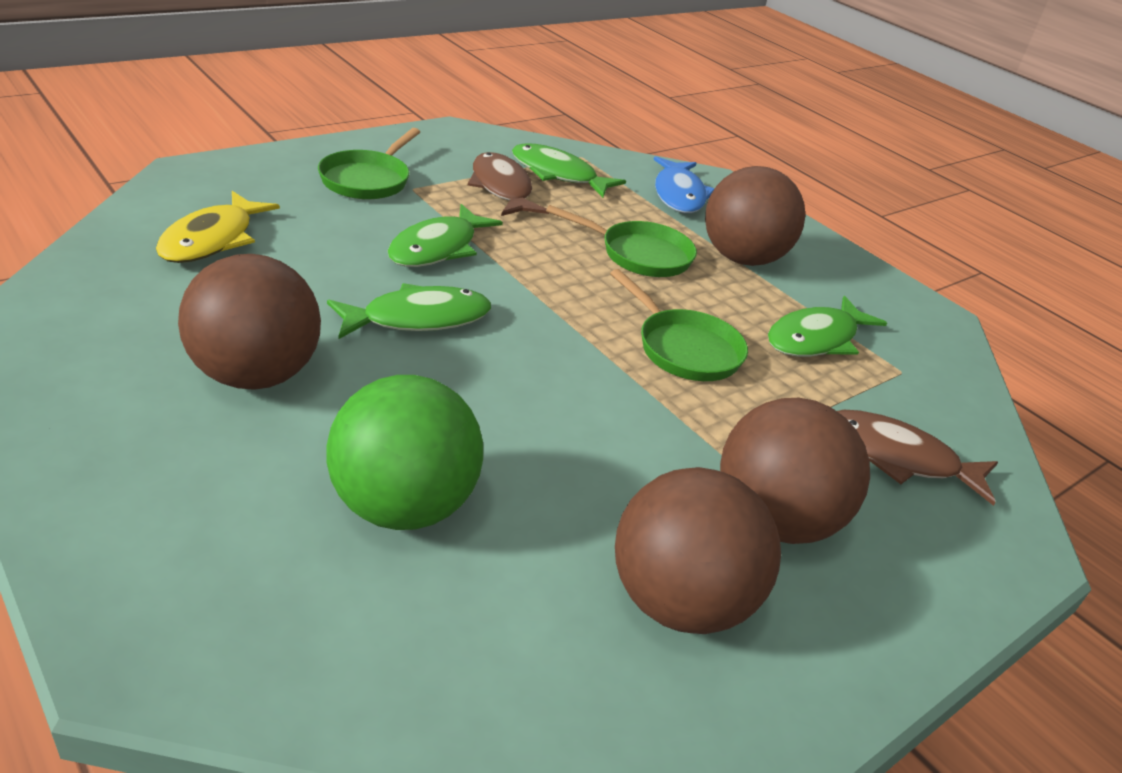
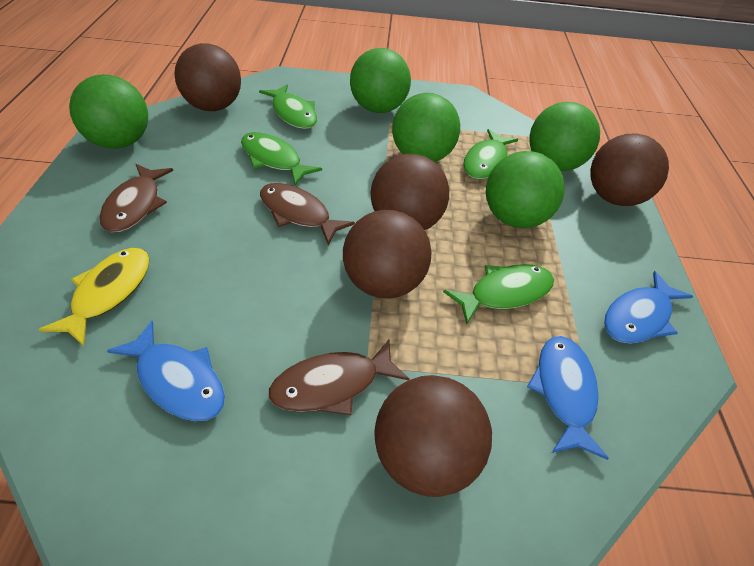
blue fish: 1 -> 3
brown ball: 4 -> 5
brown fish: 2 -> 3
green ball: 1 -> 5
green pan: 3 -> 0

